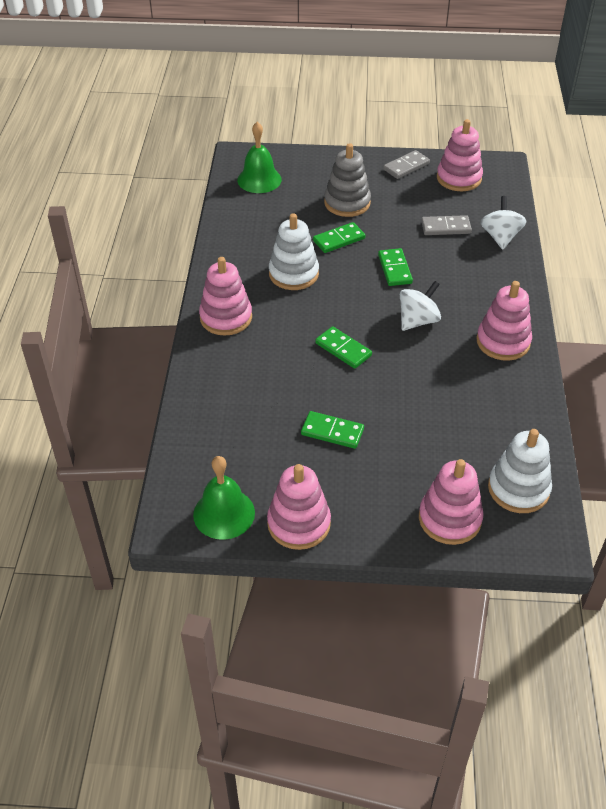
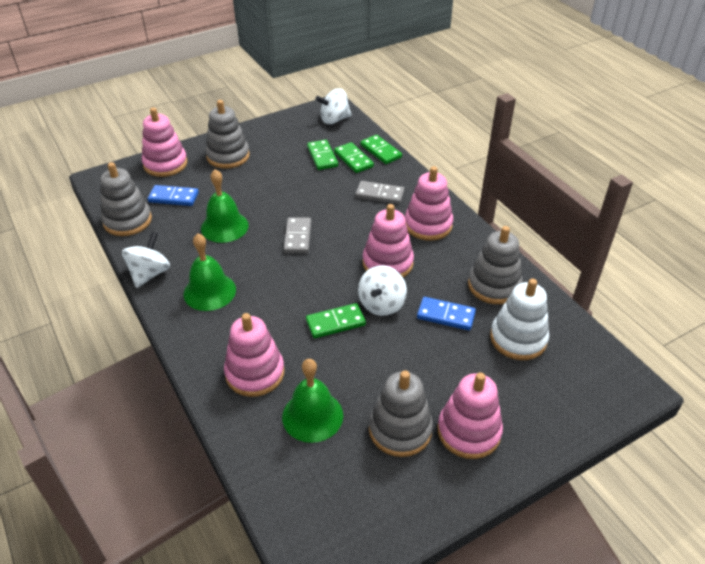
blue domino: 0 -> 2
green bell: 2 -> 3
grey stacking toy: 1 -> 4
white spinning top: 2 -> 3
white stacking toy: 2 -> 1

